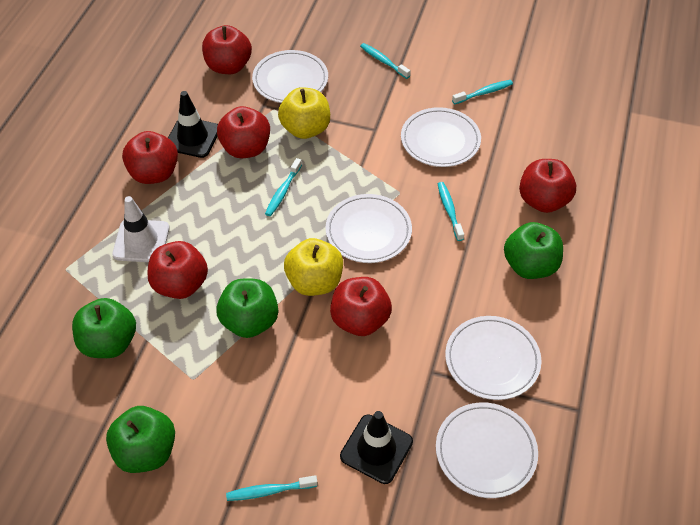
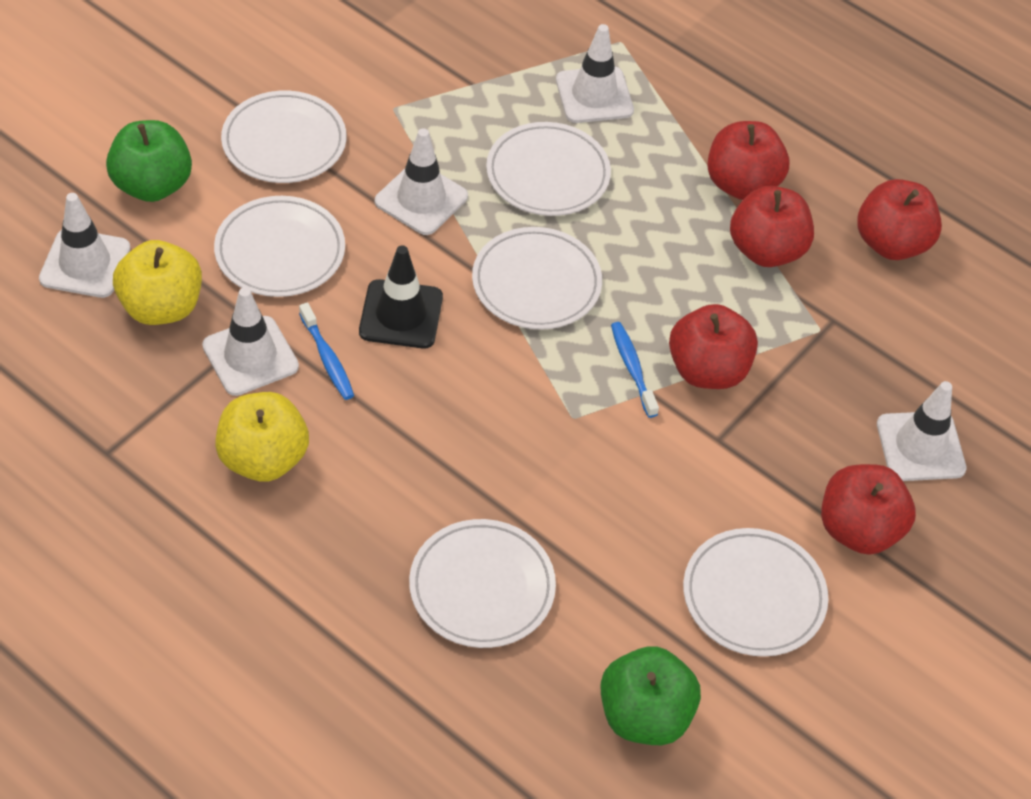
black traffic cone: 2 -> 1
blue toothbrush: 0 -> 2
green apple: 4 -> 2
red apple: 6 -> 5
turquoise toothbrush: 5 -> 0
white plate: 5 -> 6
white traffic cone: 1 -> 5

